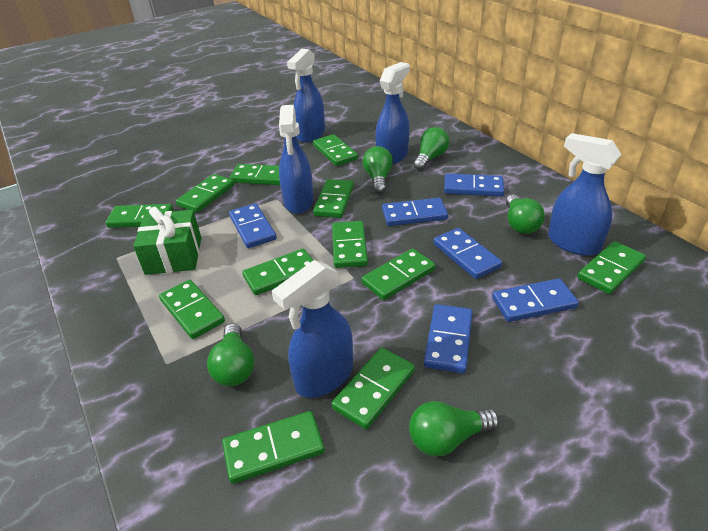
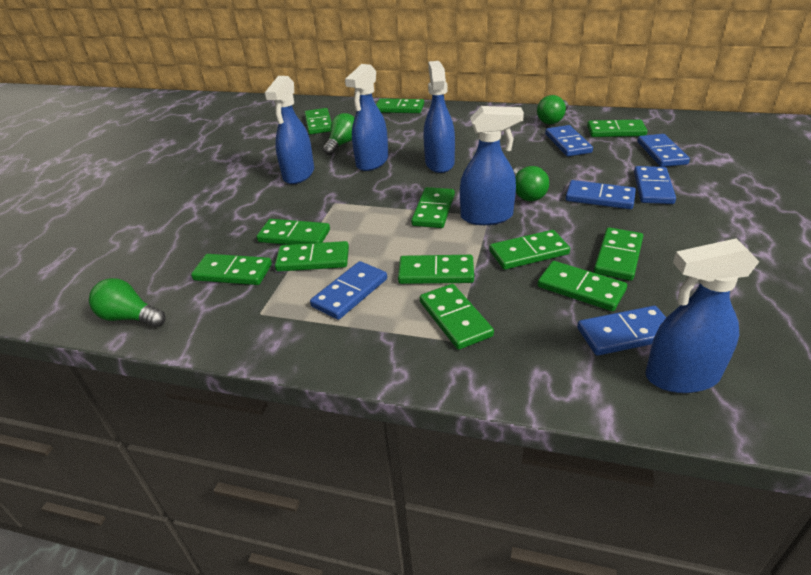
green gift: 1 -> 0
green light bulb: 5 -> 4

